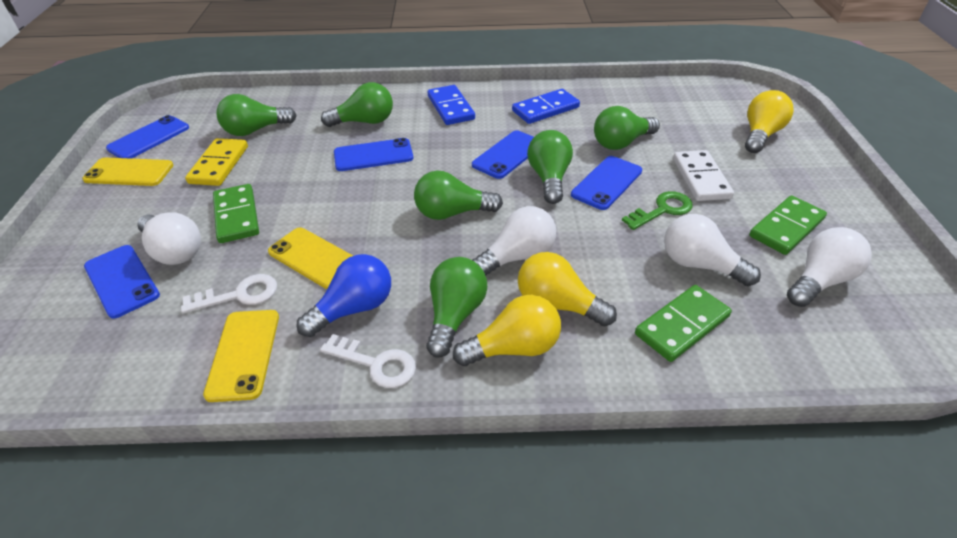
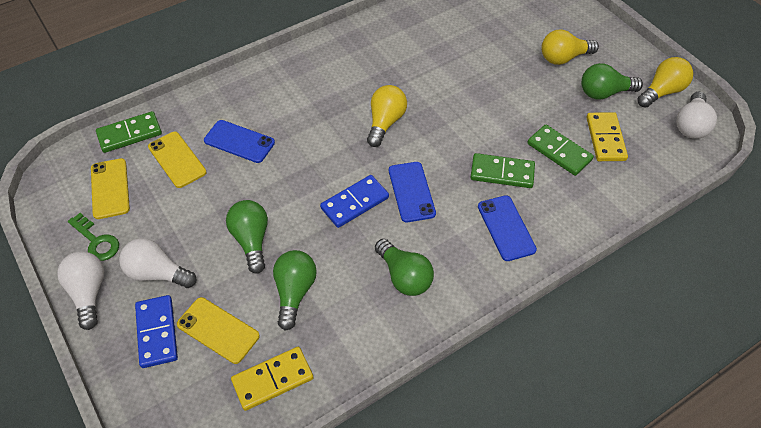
blue light bulb: 1 -> 0
blue phone: 5 -> 3
green light bulb: 6 -> 4
white domino: 1 -> 0
white key: 2 -> 0
white light bulb: 4 -> 3
yellow domino: 1 -> 2

